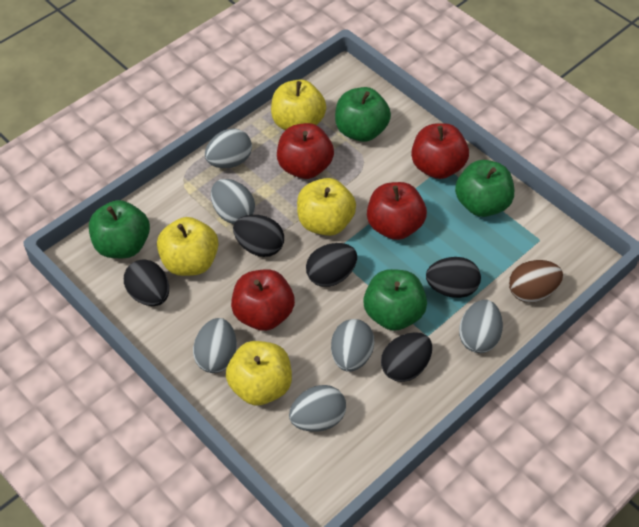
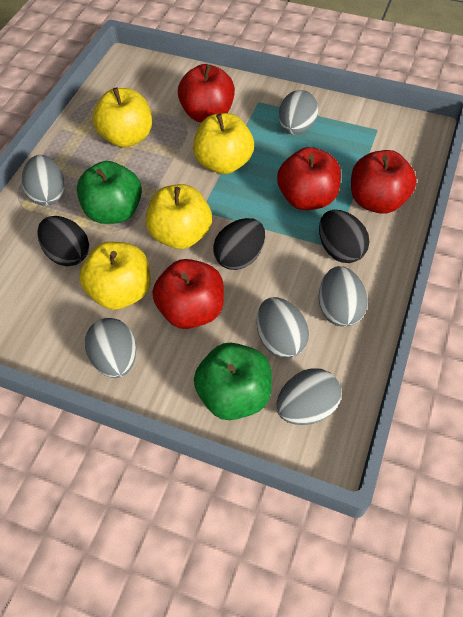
black egg: 5 -> 3
brown egg: 1 -> 0
green apple: 4 -> 2

